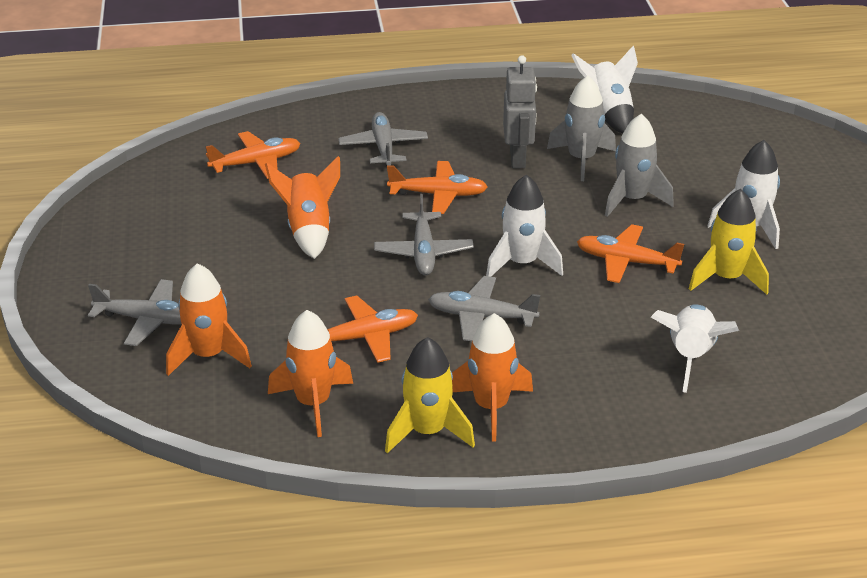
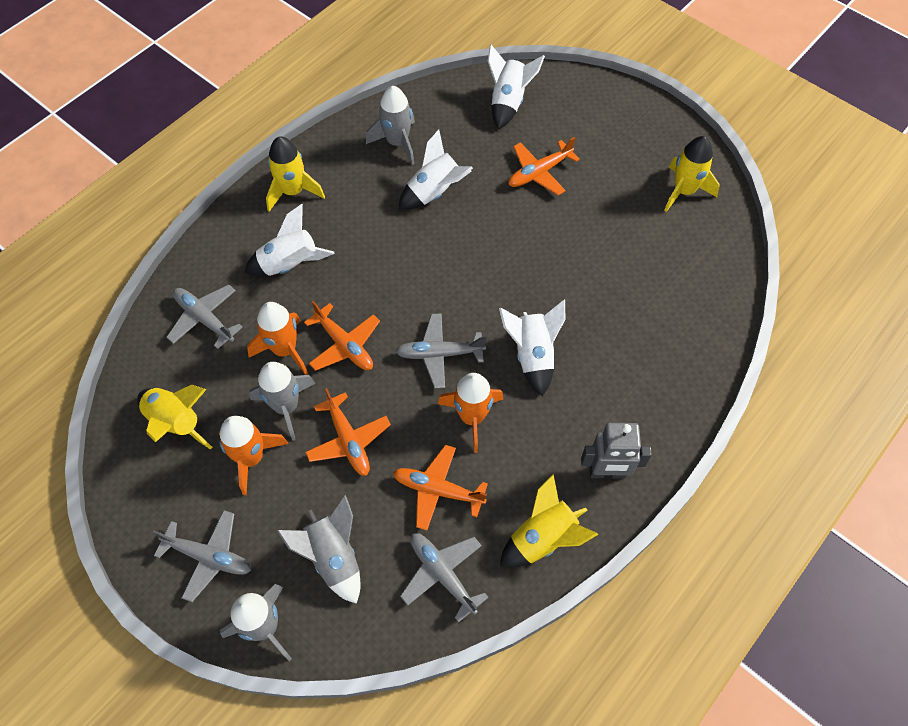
grey rocket: 2 -> 4
orange rocket: 4 -> 3
yellow rocket: 2 -> 4

